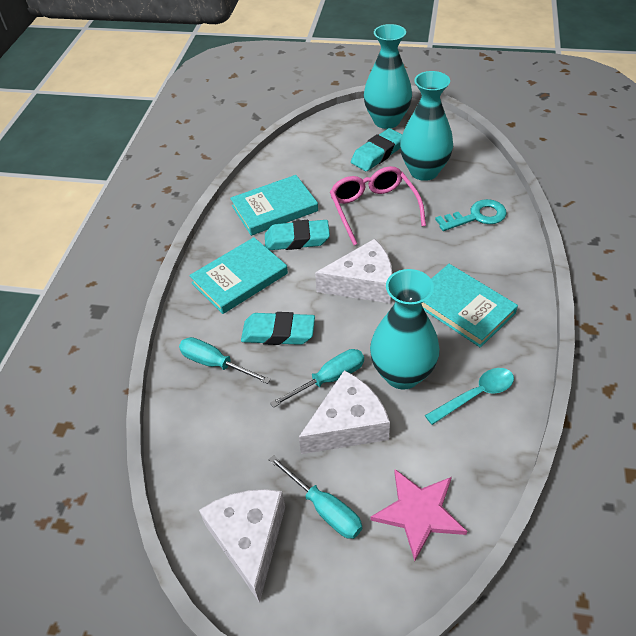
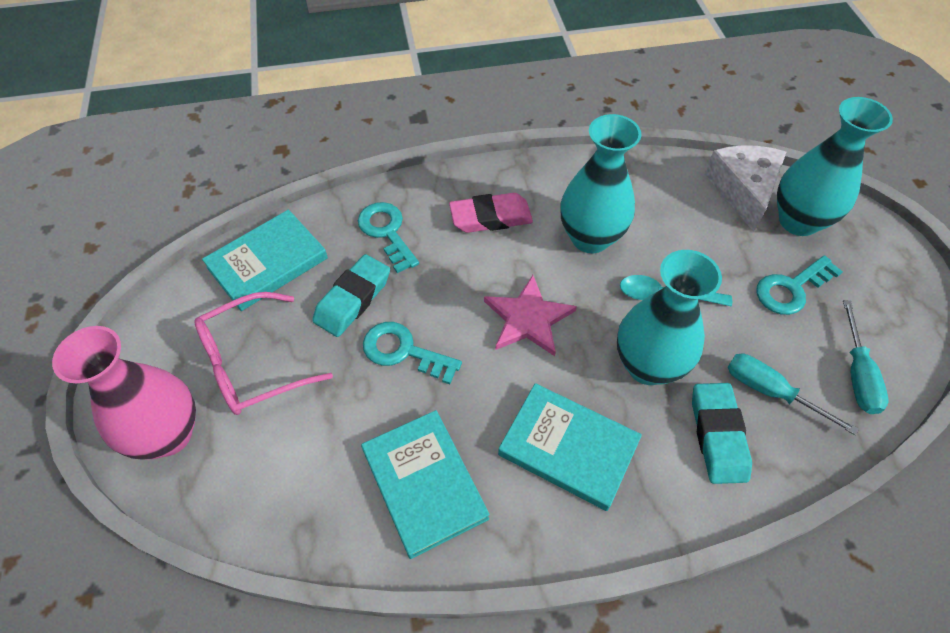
pink eraser: 0 -> 1
pink vase: 0 -> 1
turquoise eraser: 3 -> 2
turquoise key: 1 -> 3
turquoise screwdriver: 3 -> 2
white cheese: 3 -> 1

